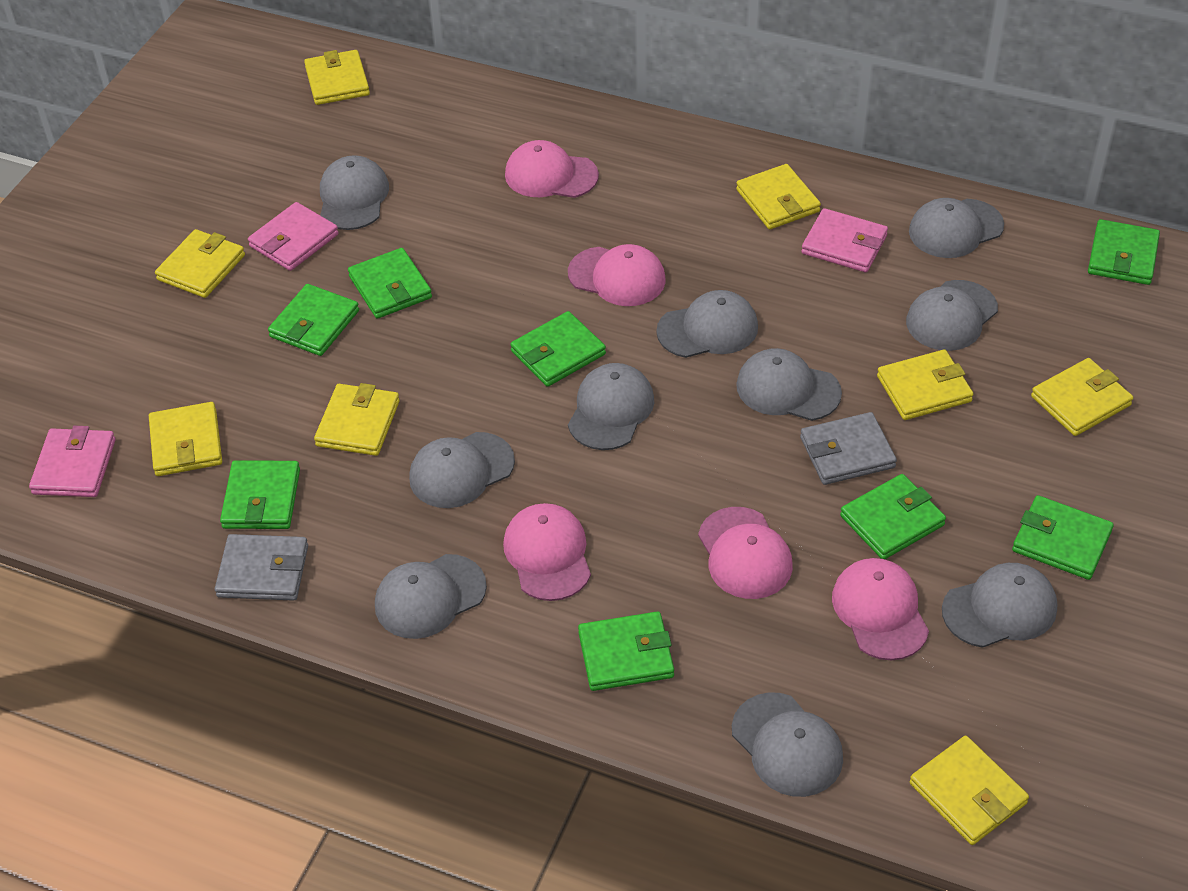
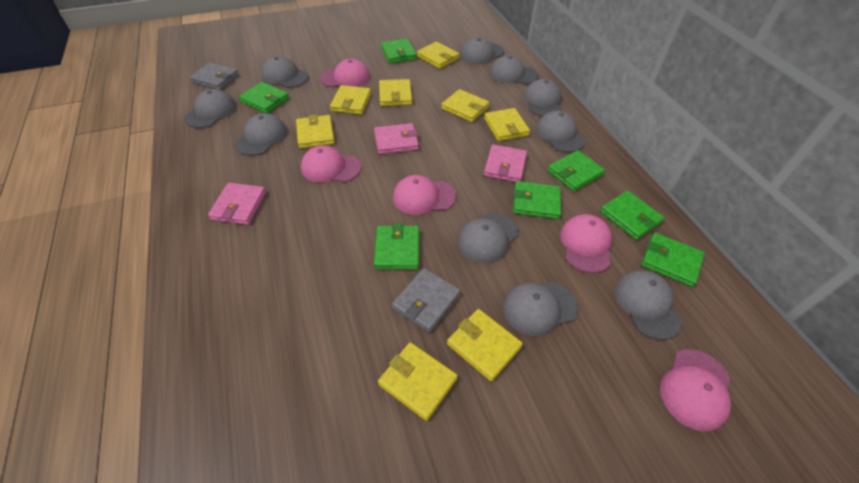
green wallet: 8 -> 7

